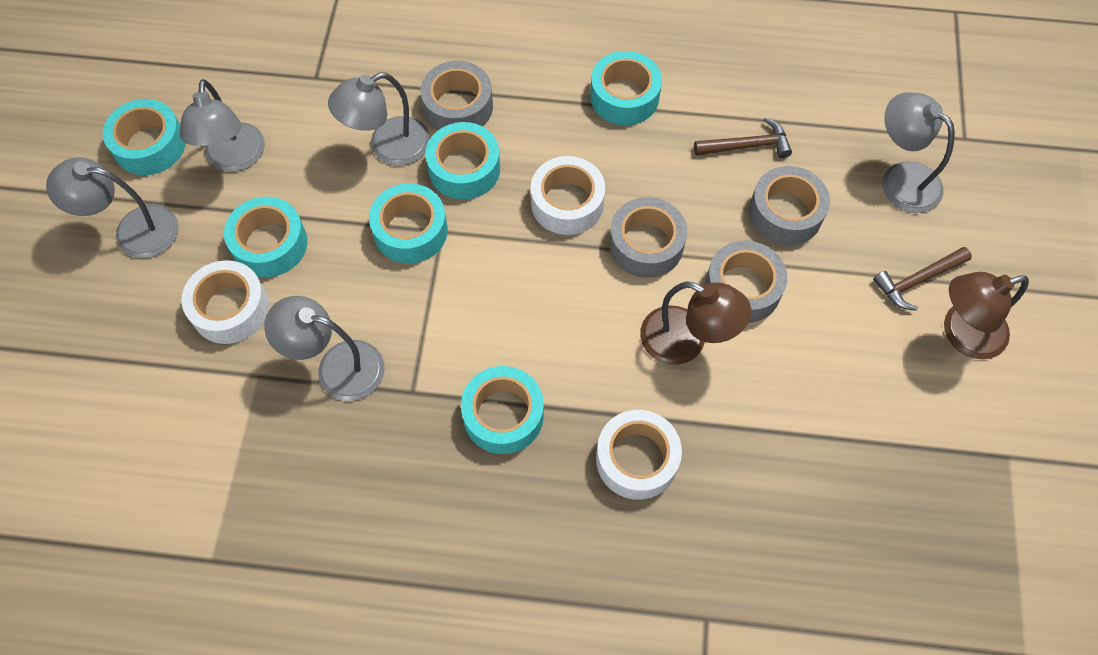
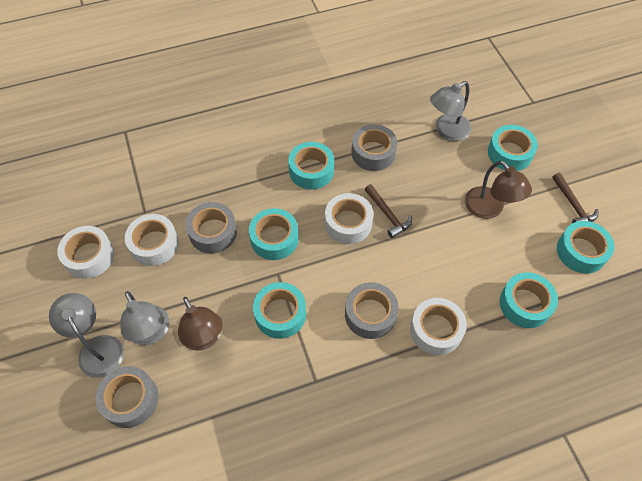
grey lamp: 5 -> 3
white tape: 3 -> 4

